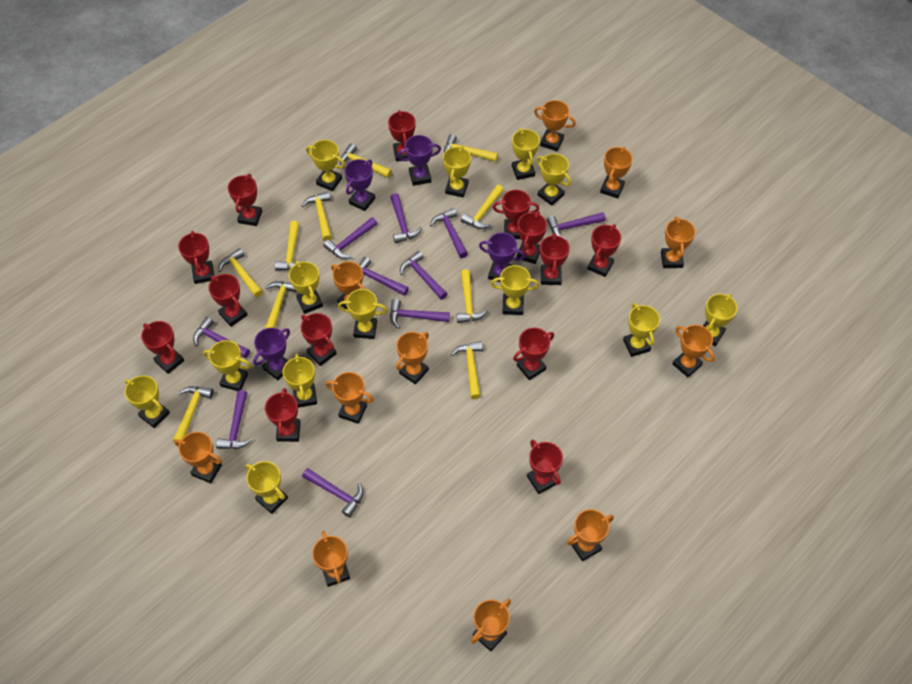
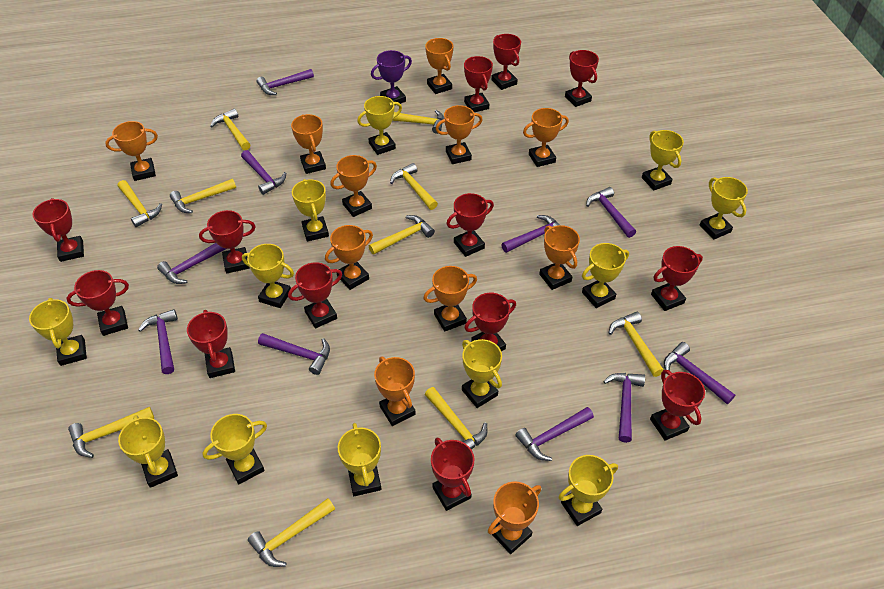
purple trophy: 4 -> 1
yellow trophy: 13 -> 12

